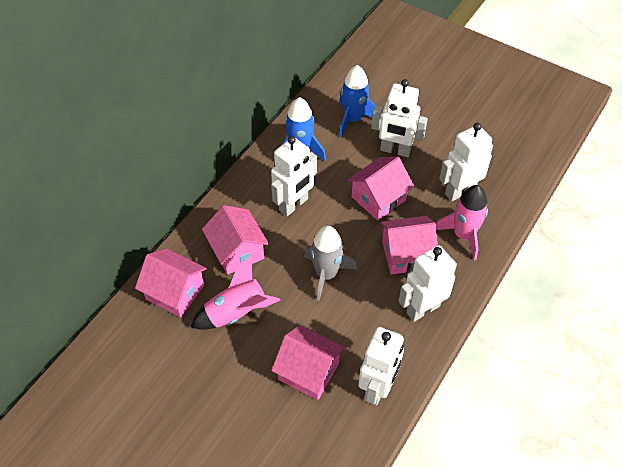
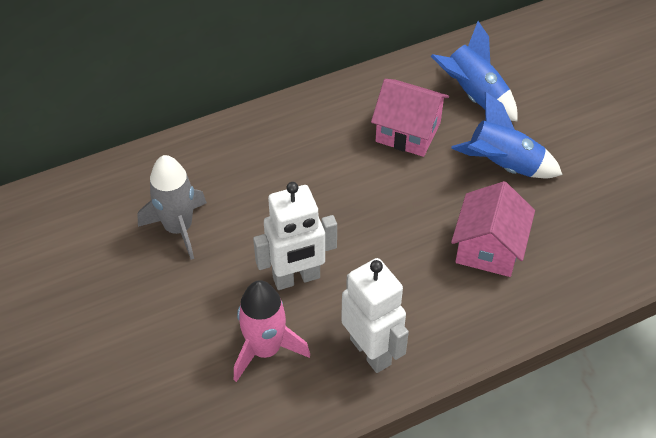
pink house: 5 -> 2
pink rocket: 2 -> 1
white robot: 5 -> 2

